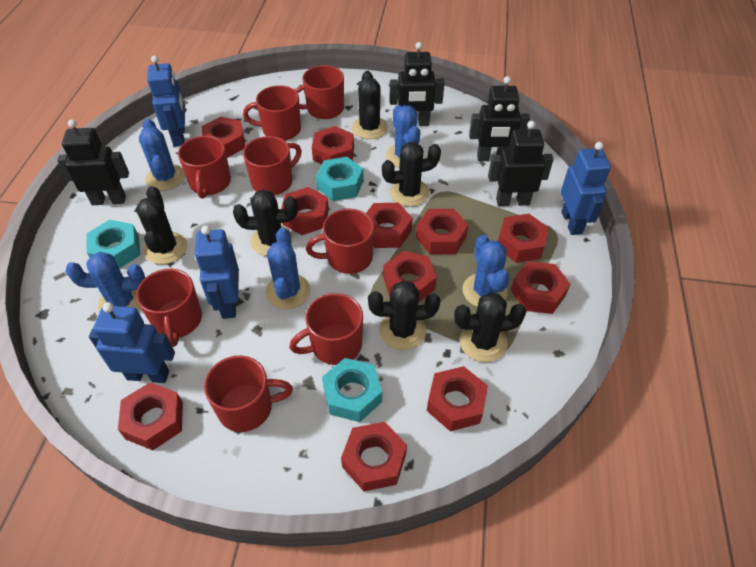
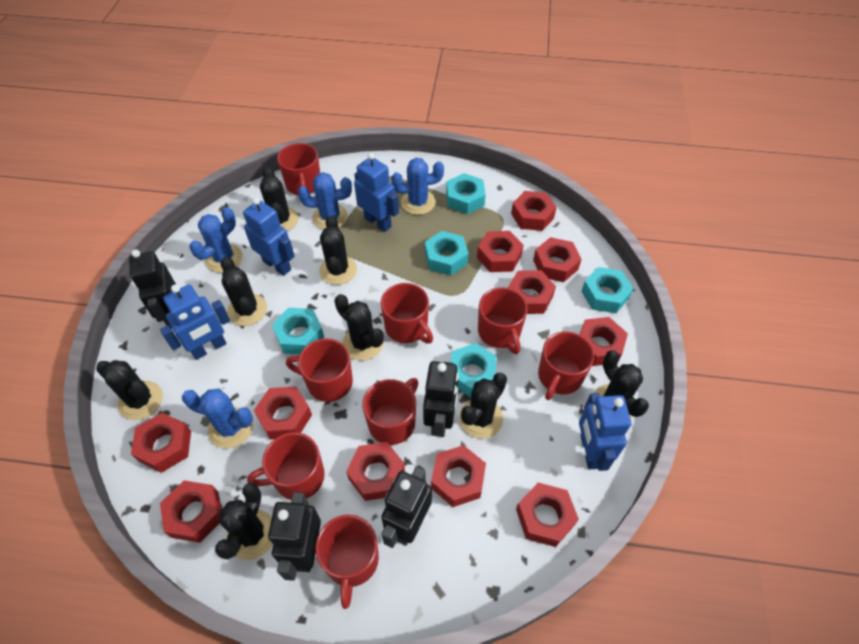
black cactus: 6 -> 8
blue cactus: 5 -> 4
turquoise nut: 3 -> 5

